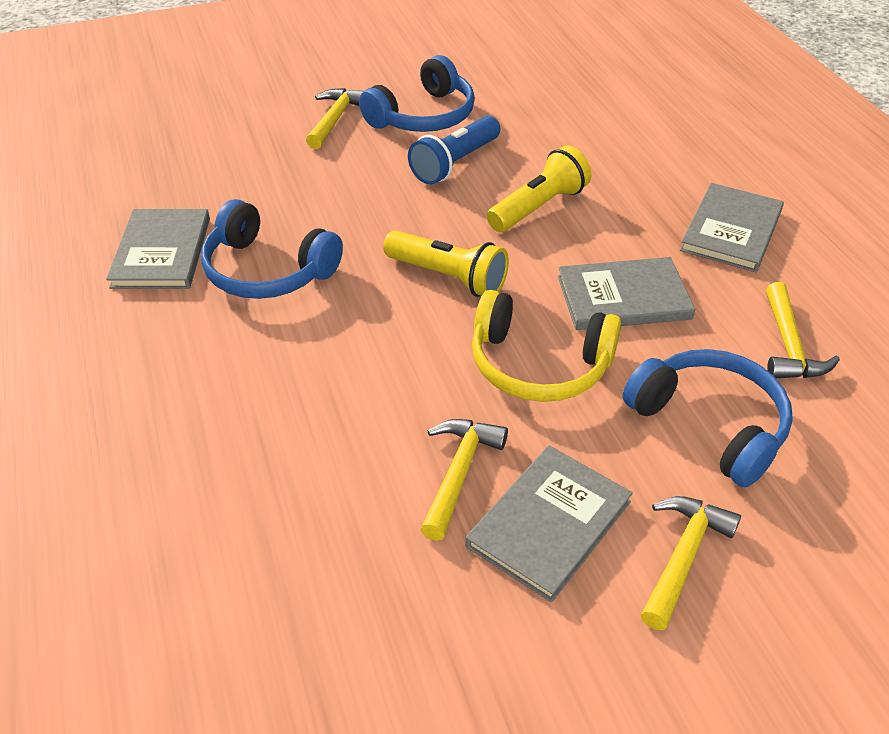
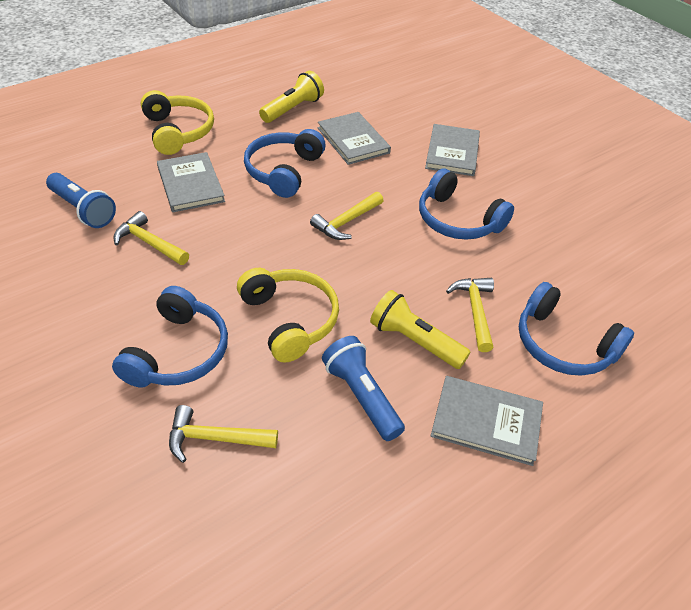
blue flashlight: 1 -> 2
blue headphones: 3 -> 4
yellow headphones: 1 -> 2

